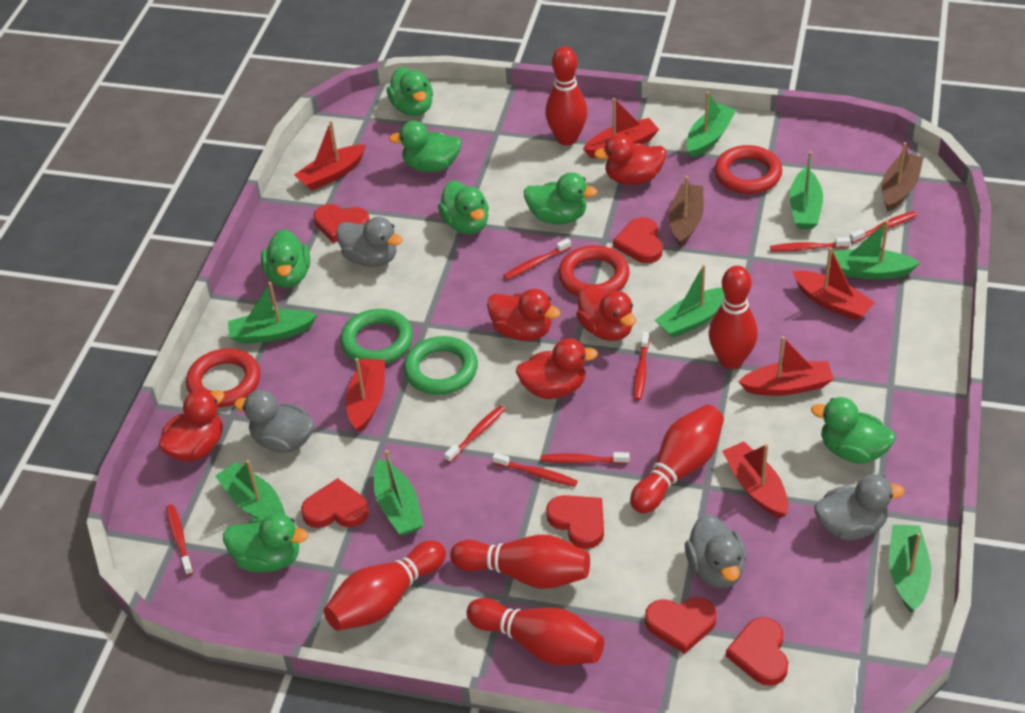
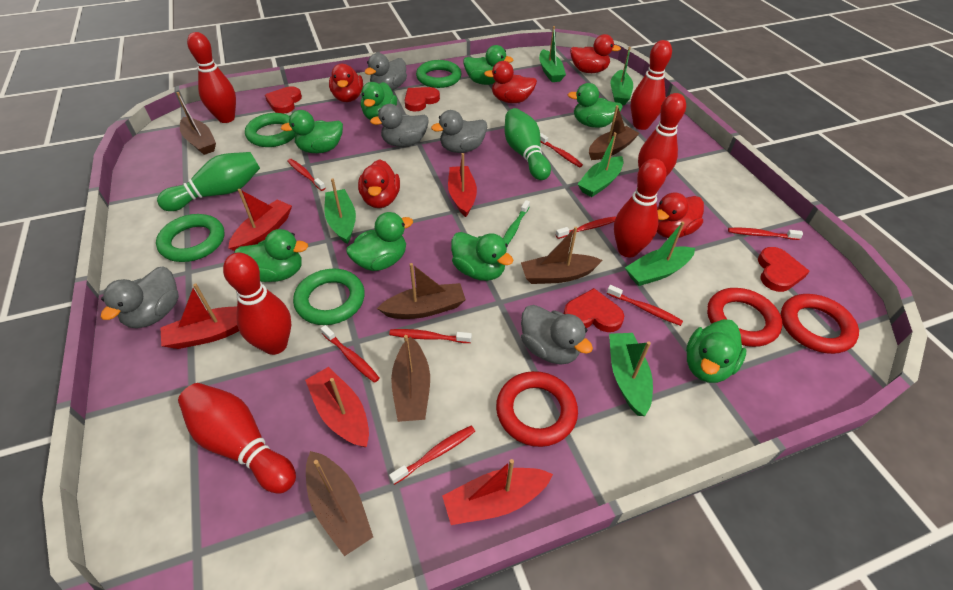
brown boat: 2 -> 6
green boat: 8 -> 6
green bowling pin: 0 -> 2
green duck: 7 -> 8
green ring: 2 -> 4
green toothbrush: 0 -> 1
grey duck: 4 -> 5
red boat: 6 -> 5
red heart: 6 -> 4

